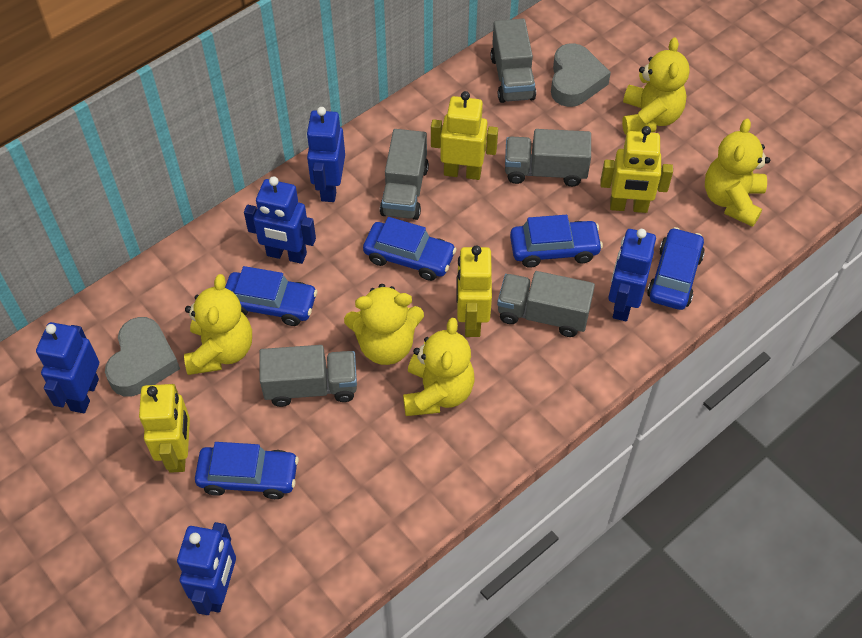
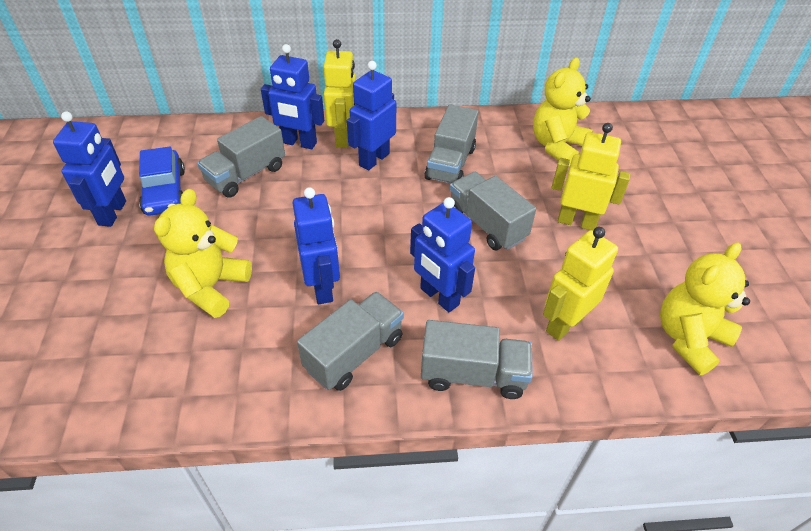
blue car: 5 -> 1
grey heart: 2 -> 0
yellow robot: 4 -> 3
yellow teddy bear: 5 -> 3

